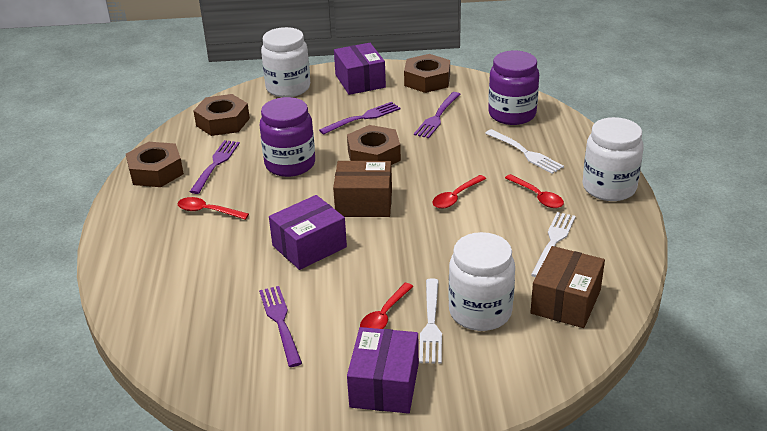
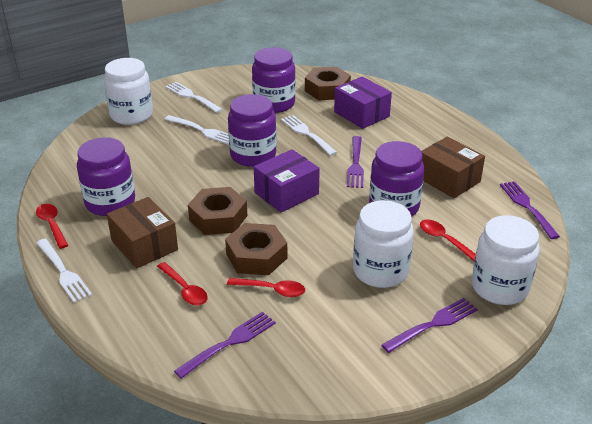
brown nut: 4 -> 3
purple box: 3 -> 2
purple jar: 2 -> 4
white fork: 3 -> 4

